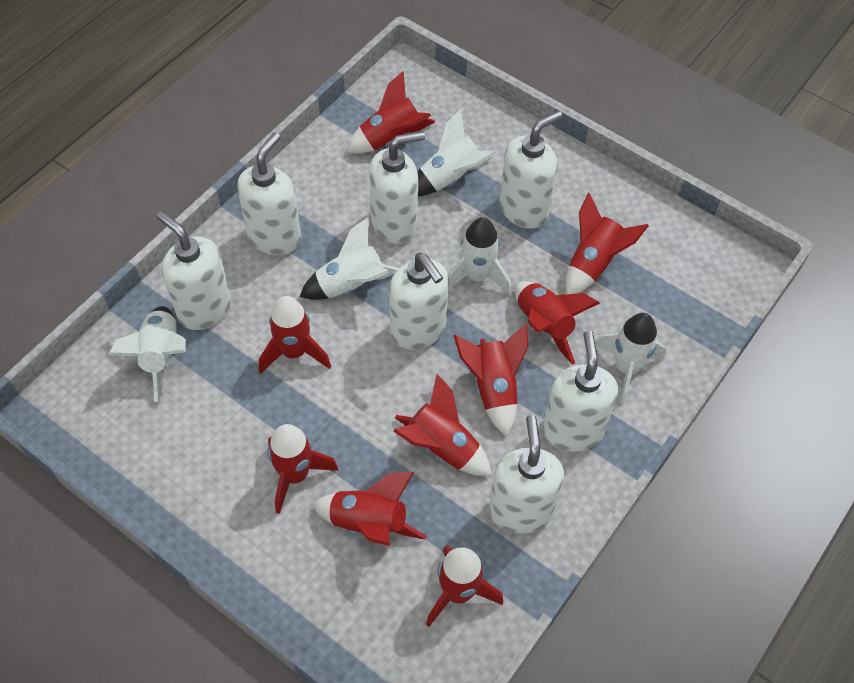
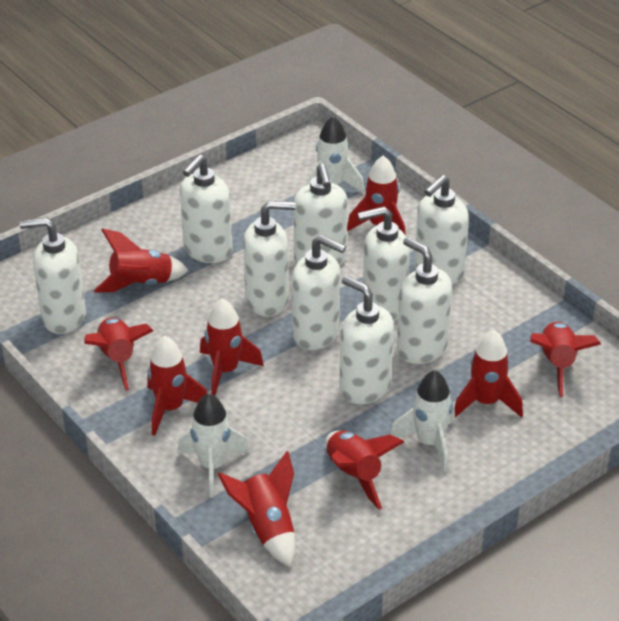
white rocket: 5 -> 3
white soap dispenser: 7 -> 9

